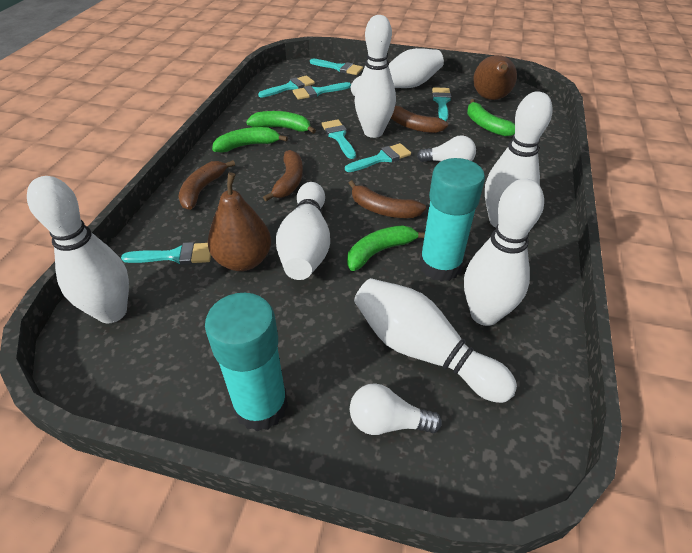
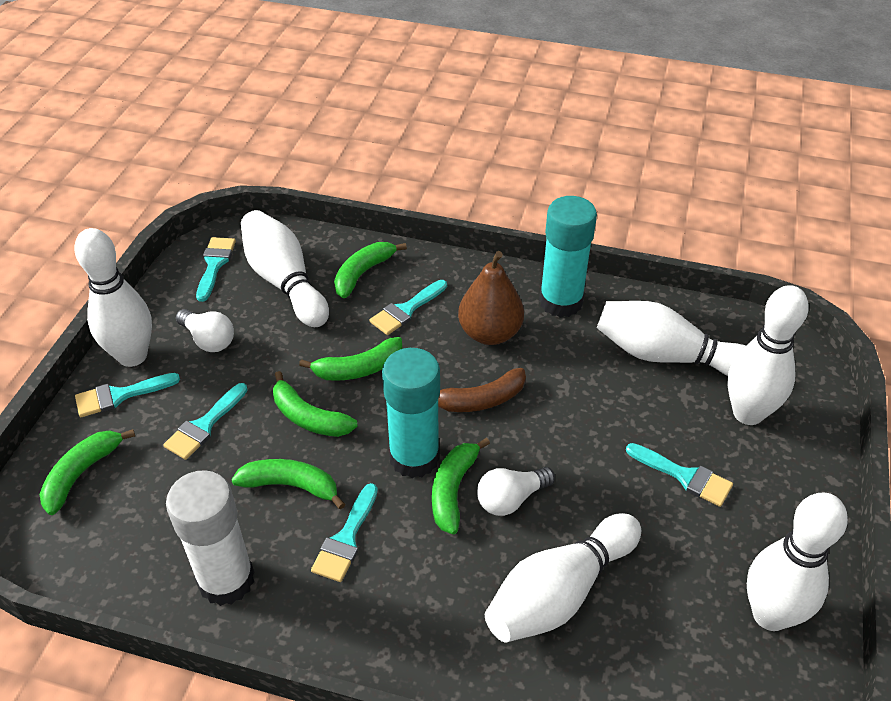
brown banana: 4 -> 1
brown pear: 2 -> 1
green banana: 4 -> 6
turquoise brush: 7 -> 6
white bowling pin: 7 -> 6
white glue stick: 0 -> 1

